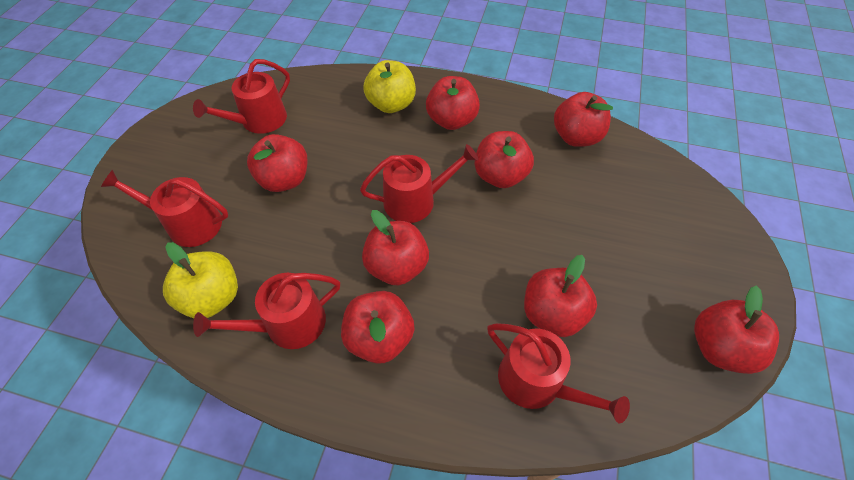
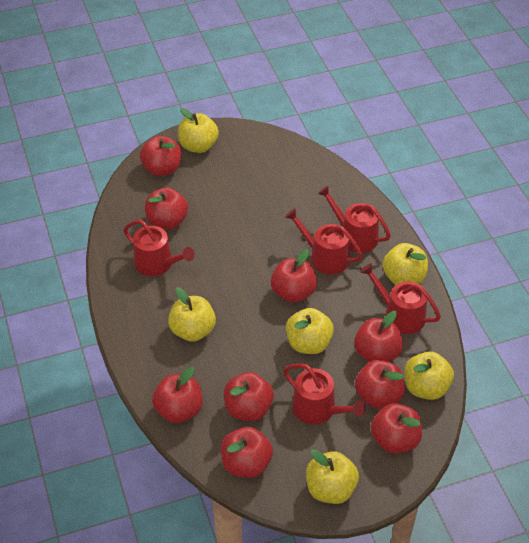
red apple: 8 -> 9
yellow apple: 2 -> 6

